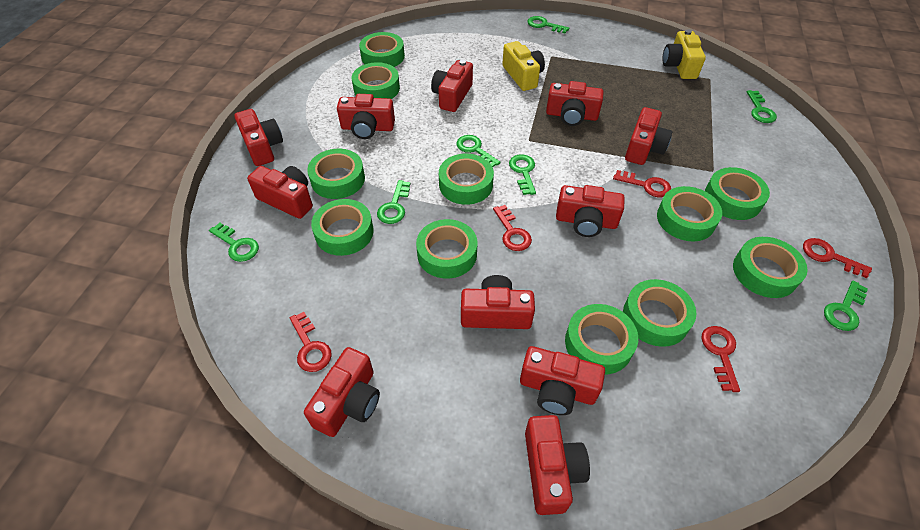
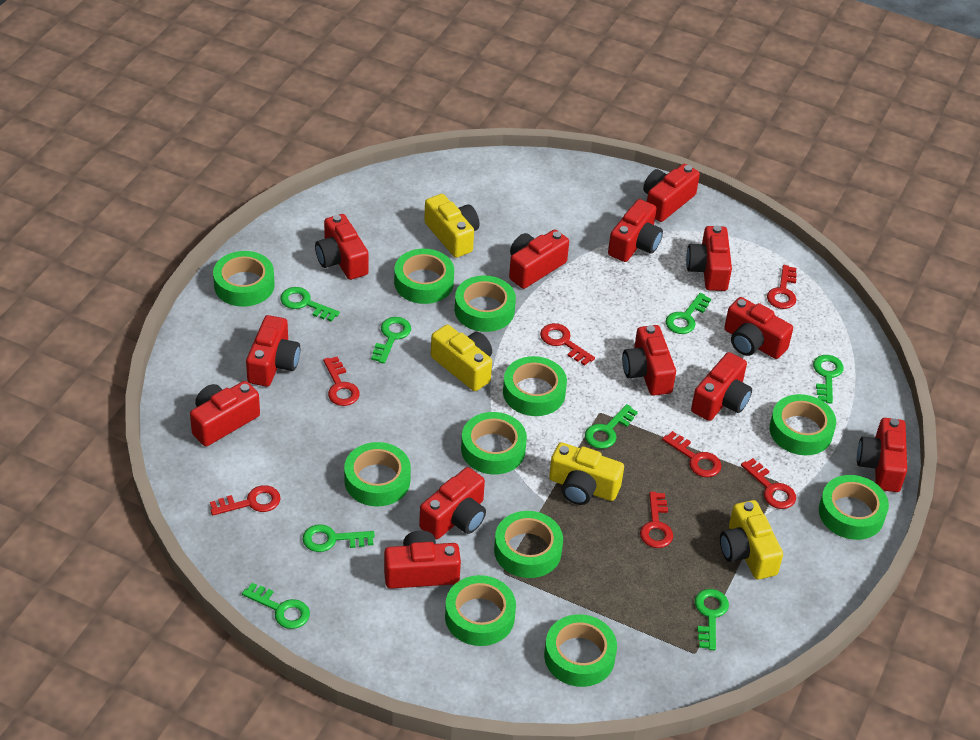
green key: 7 -> 8
red camera: 11 -> 13
red key: 5 -> 7
yellow camera: 2 -> 4

